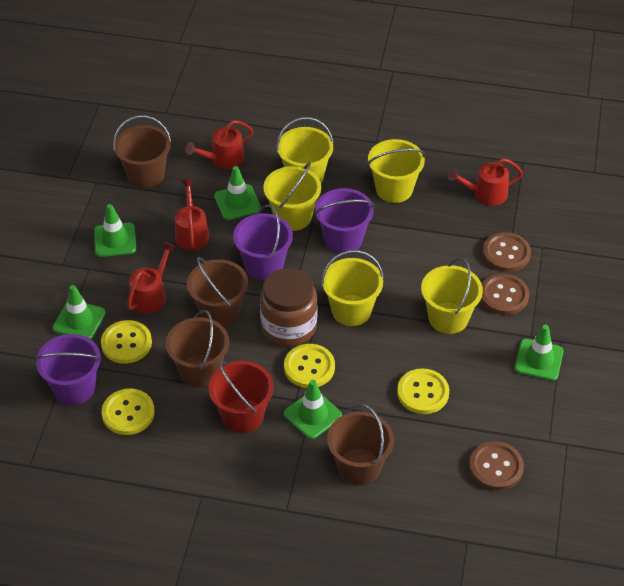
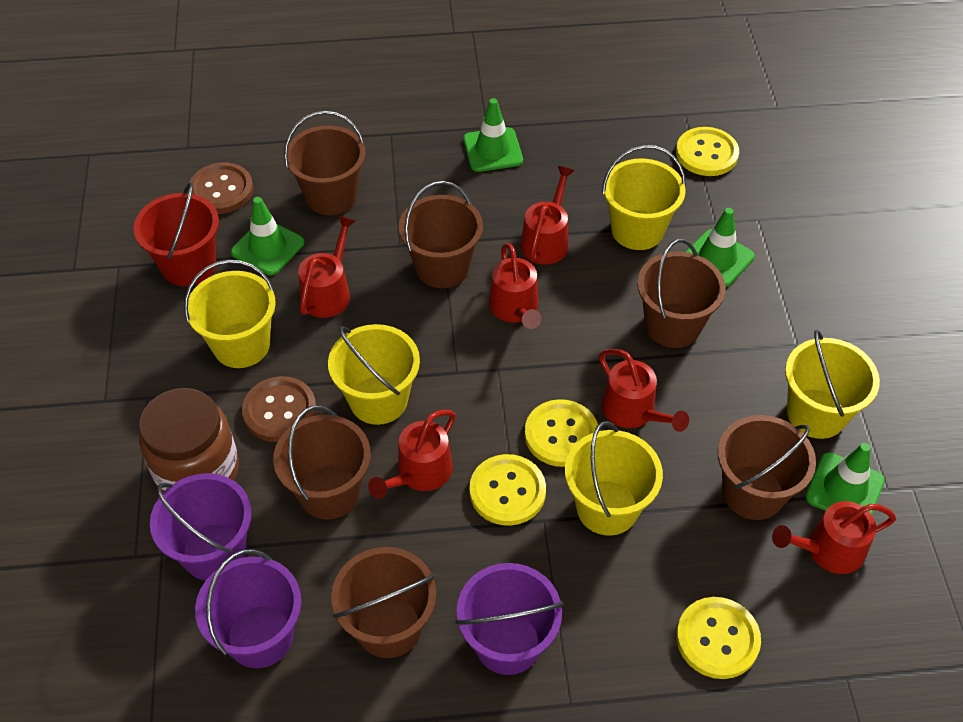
brown bucket: 4 -> 6
brown button: 3 -> 2
green traffic cone: 5 -> 4
red watering can: 4 -> 6

